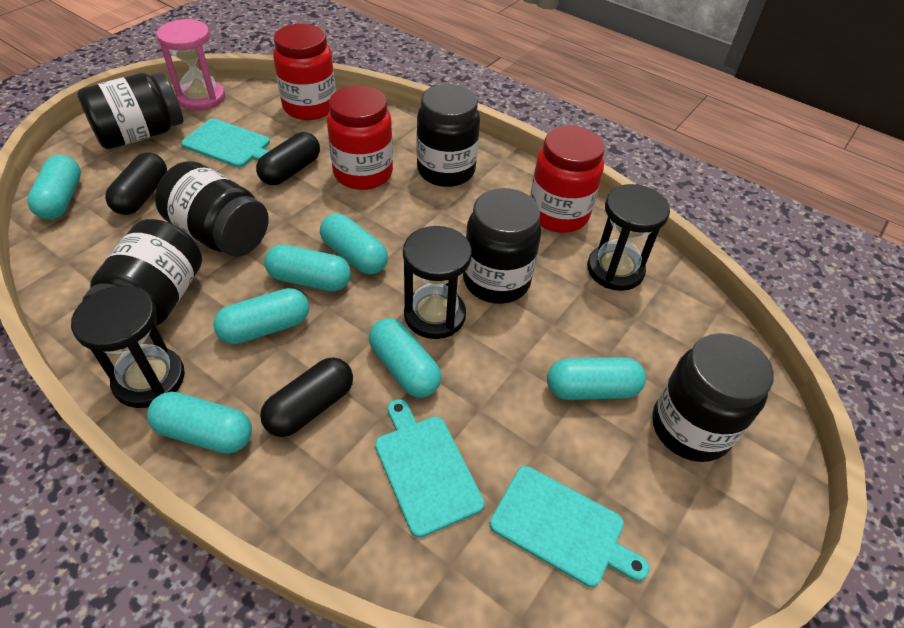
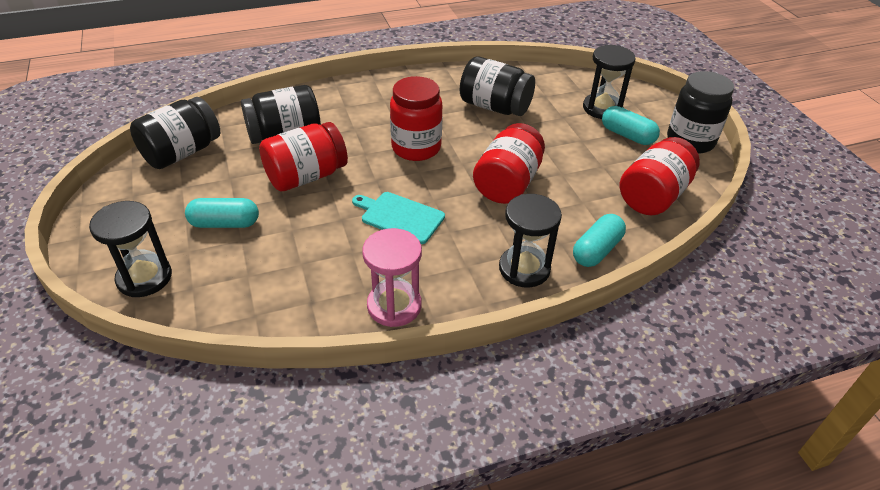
black capsule: 3 -> 0
black jar: 6 -> 4
red jar: 3 -> 4
turquoise capsule: 7 -> 3
turquoise cutting board: 3 -> 1

